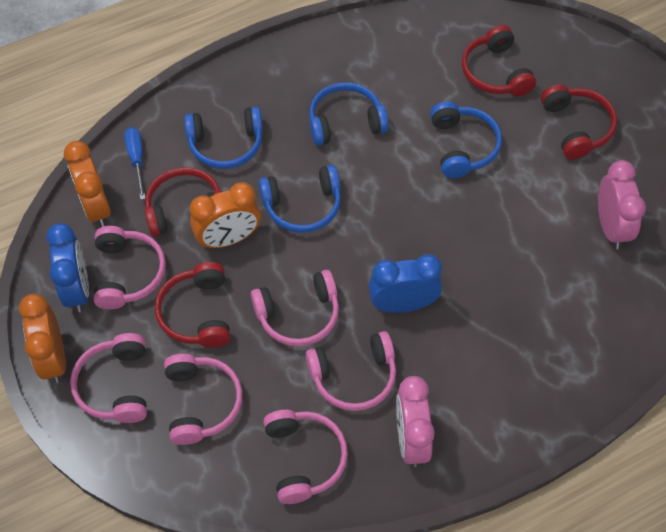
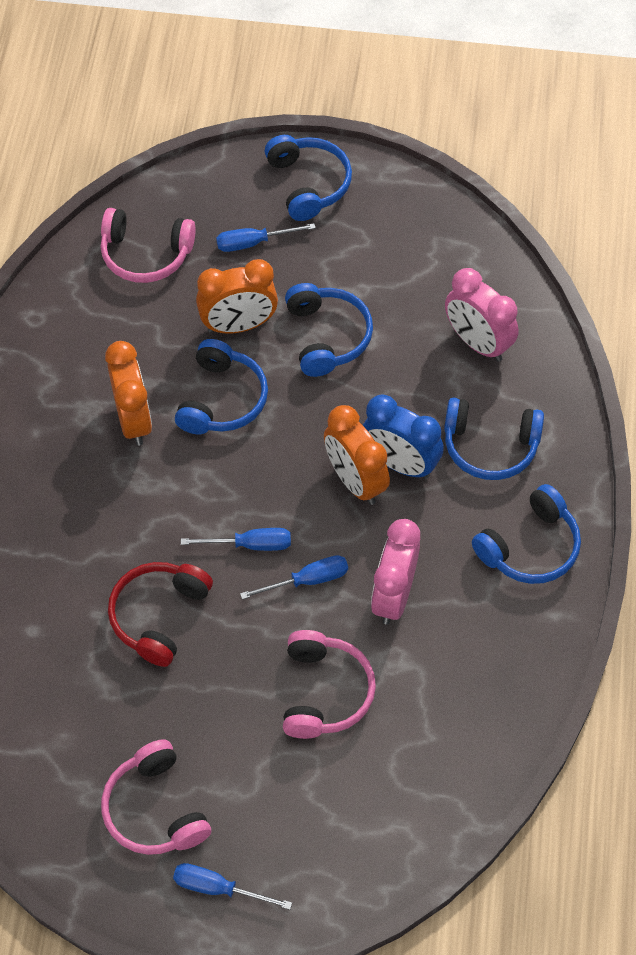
blue clock: 2 -> 1
blue headphones: 4 -> 5
blue screwdriver: 1 -> 4
pink headphones: 6 -> 3
red headphones: 4 -> 1

